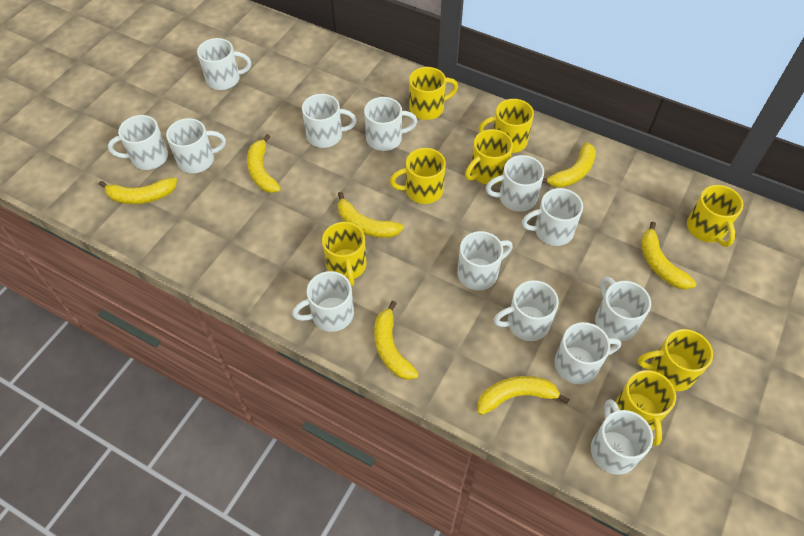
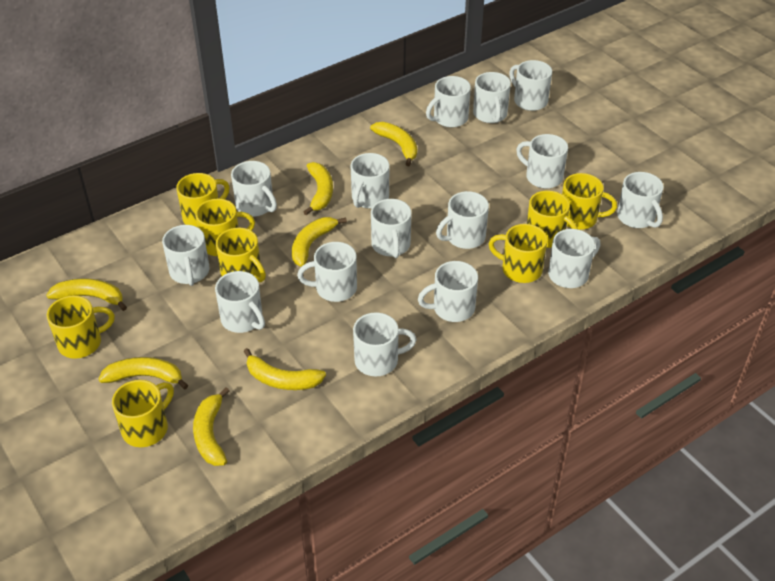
white mug: 13 -> 15

